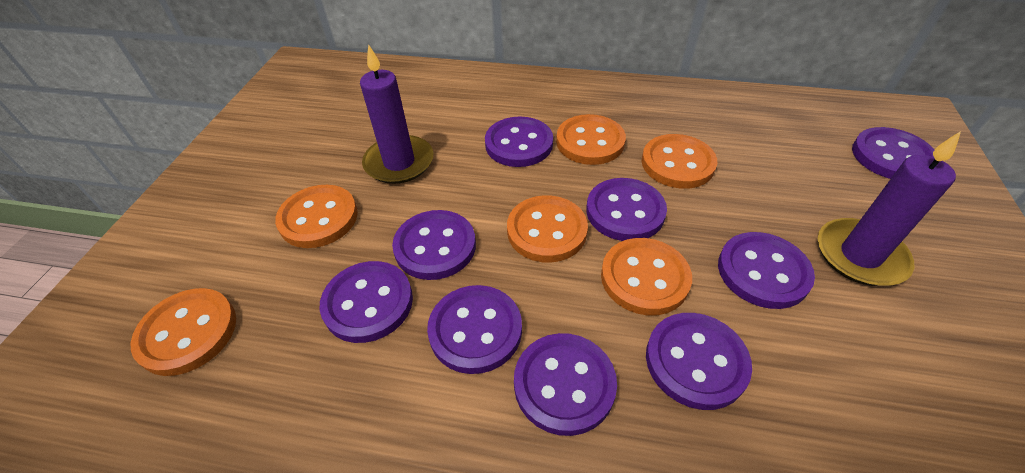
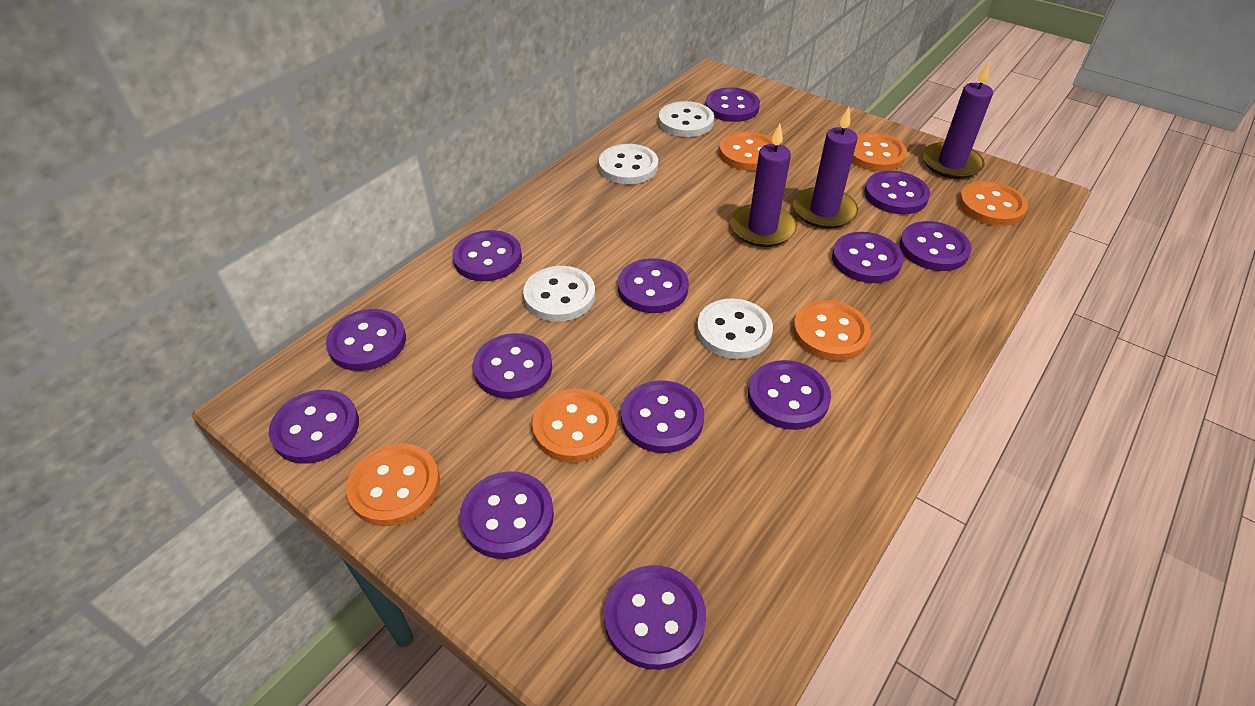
purple button: 9 -> 13
purple candle: 2 -> 3
white button: 0 -> 4

